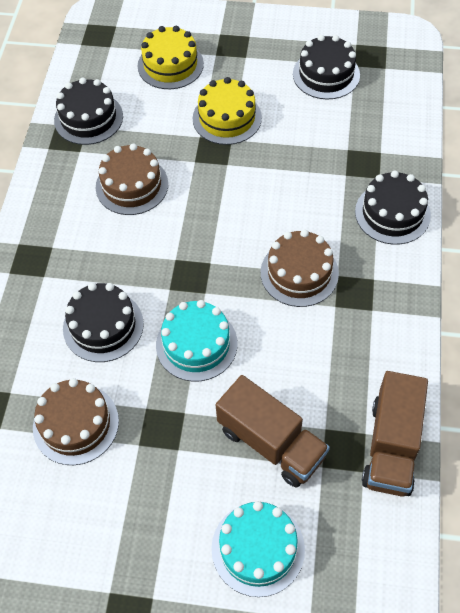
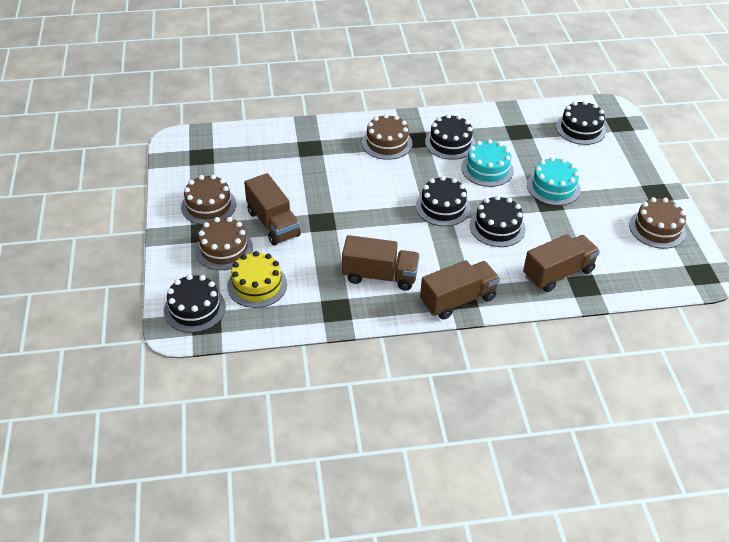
black cake: 4 -> 5
brown cake: 3 -> 4
brown truck: 2 -> 4
yellow cake: 2 -> 1

